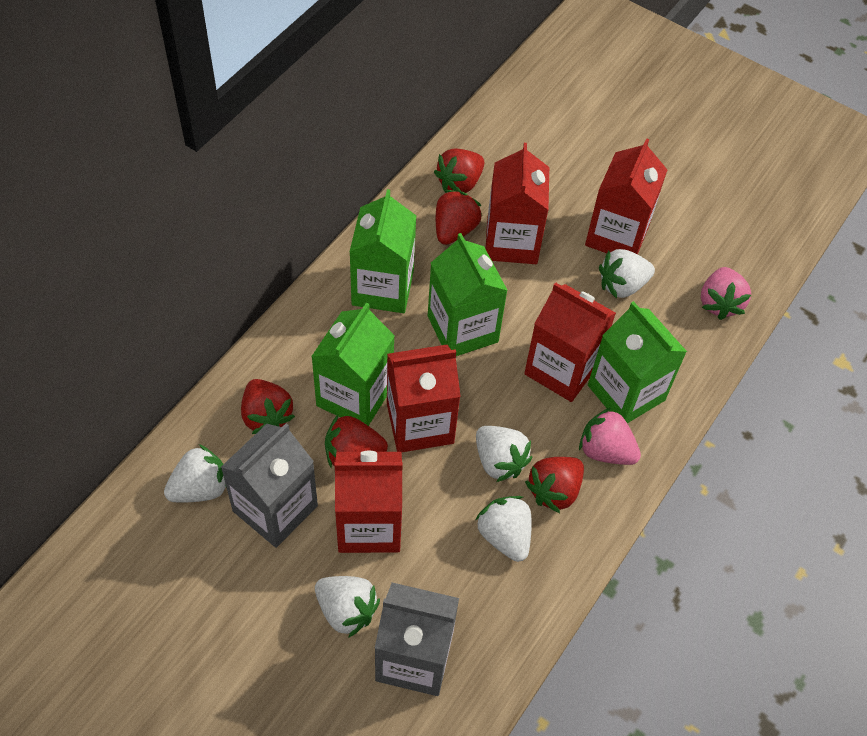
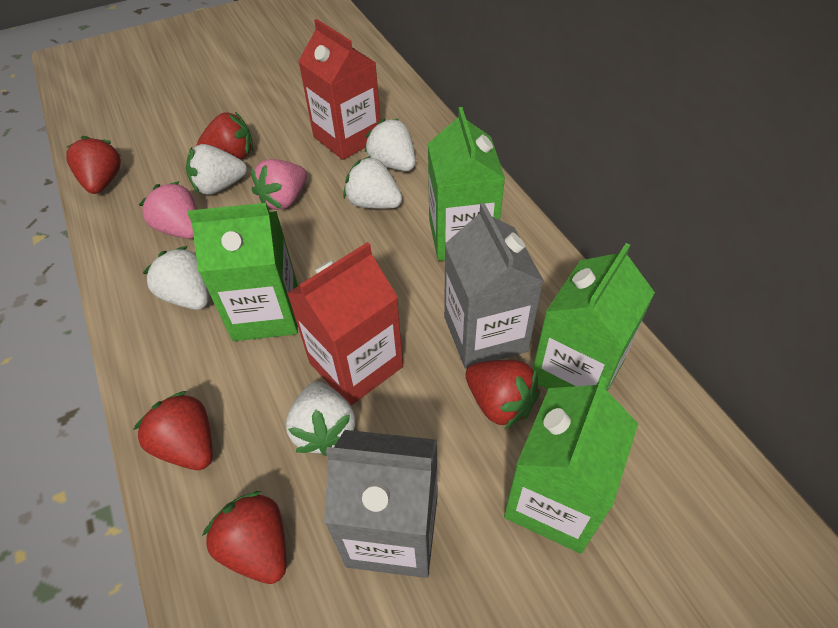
red carton: 5 -> 2

